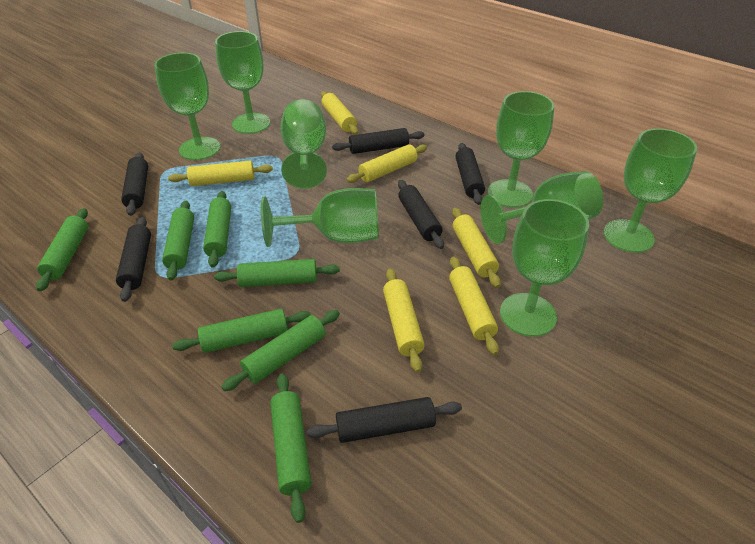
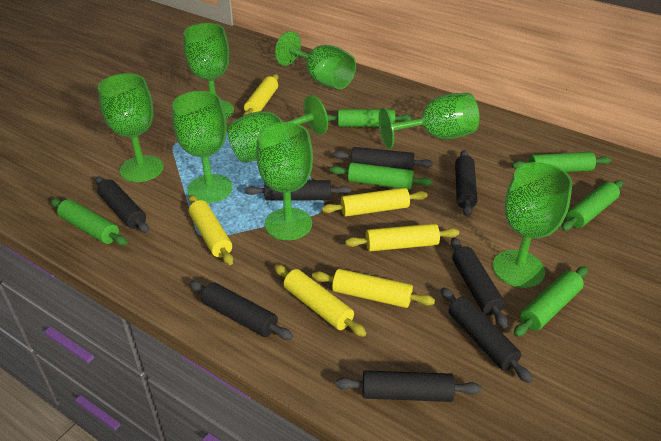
black rolling pin: 6 -> 8
green rolling pin: 7 -> 6

